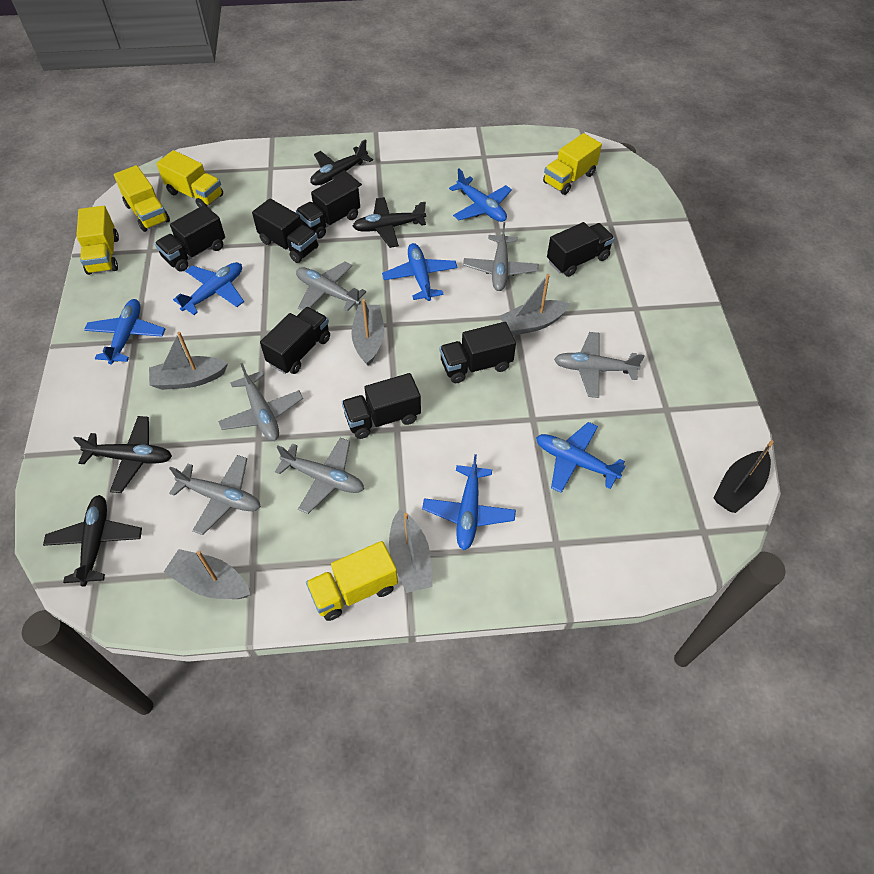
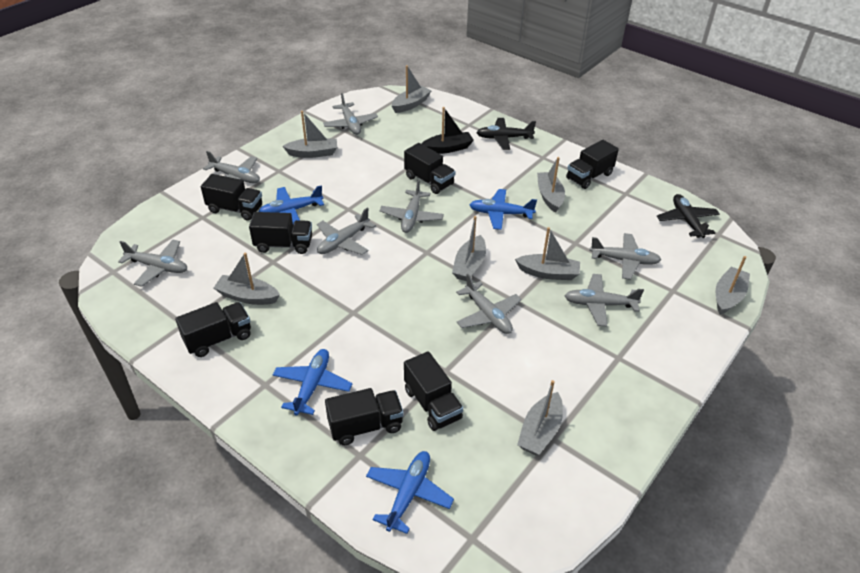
black plane: 4 -> 2
blue plane: 6 -> 4
grey boat: 5 -> 8
grey plane: 6 -> 8
yellow truck: 5 -> 0

